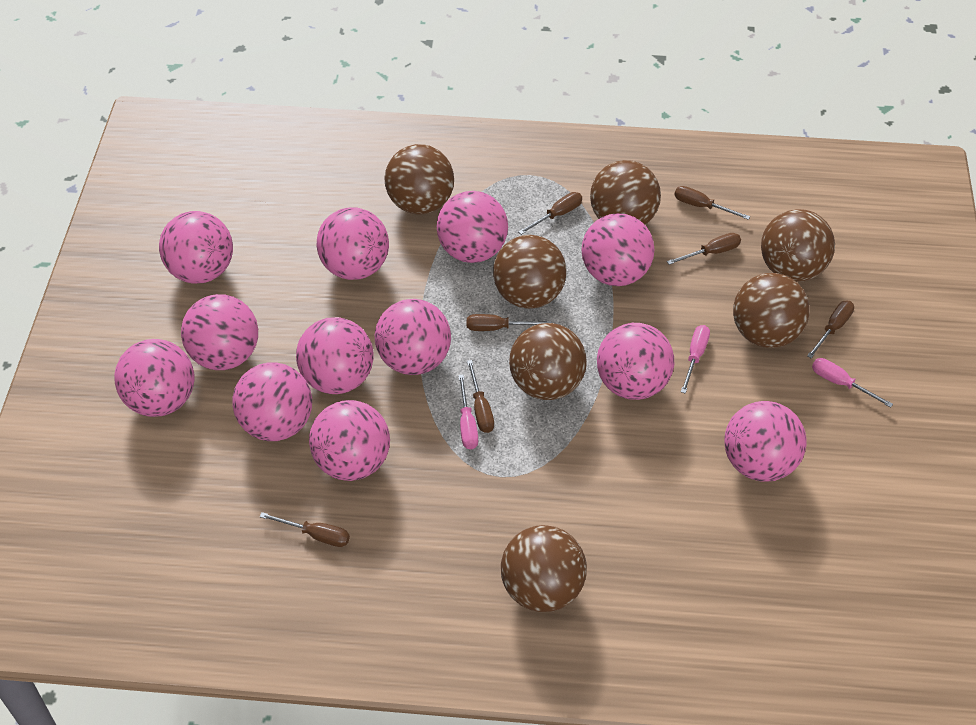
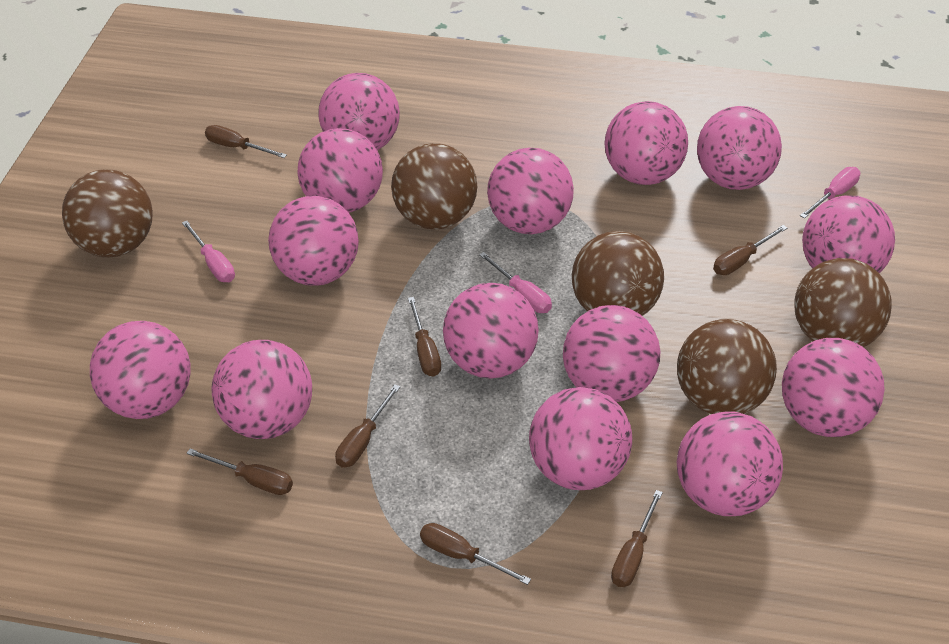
brown ball: 7 -> 5
pink ball: 12 -> 14

